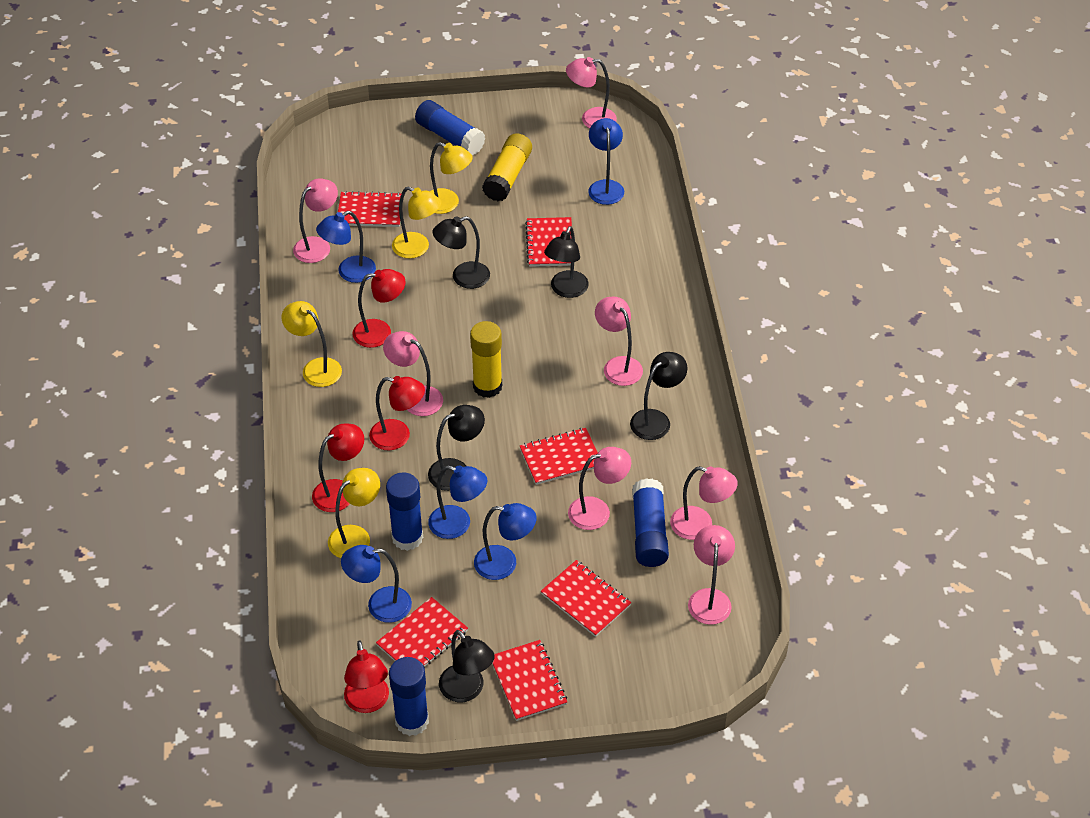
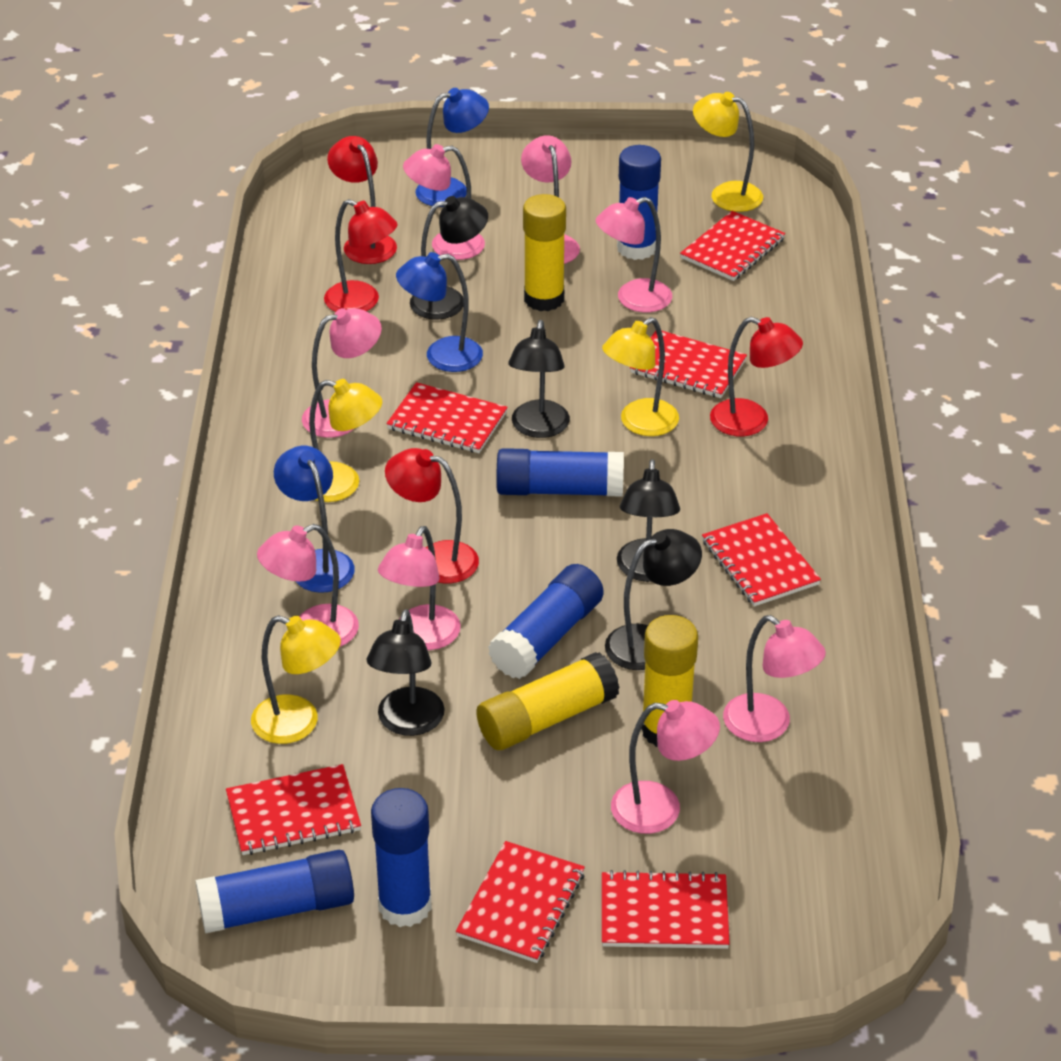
blue glue stick: 4 -> 5
blue lamp: 5 -> 3
pink lamp: 7 -> 8
red notebook: 6 -> 7
yellow glue stick: 2 -> 3

